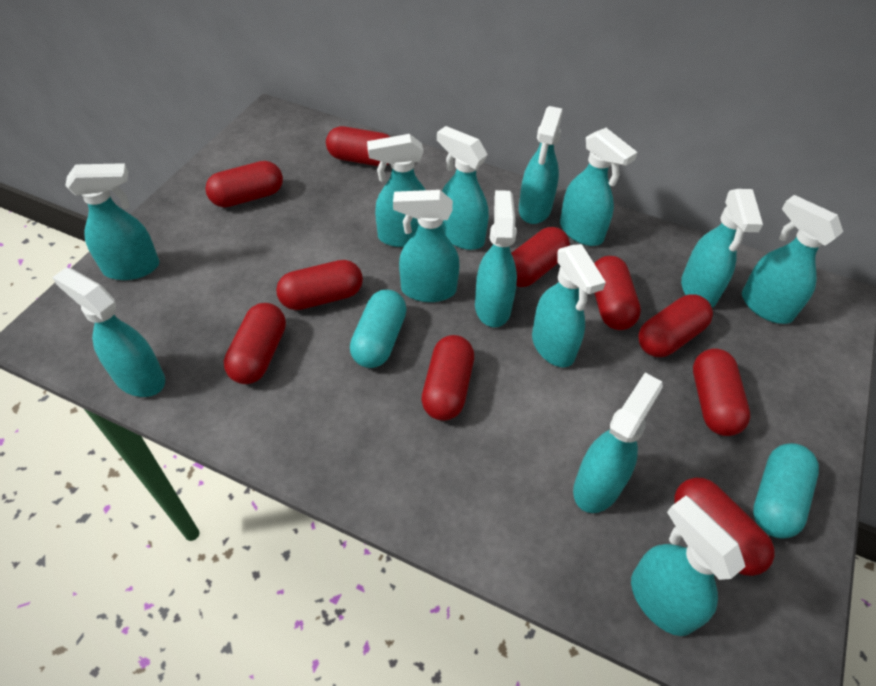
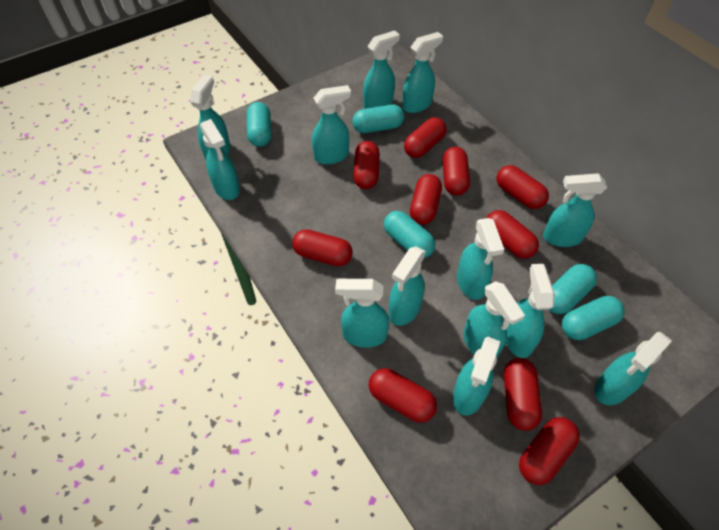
turquoise capsule: 2 -> 5

